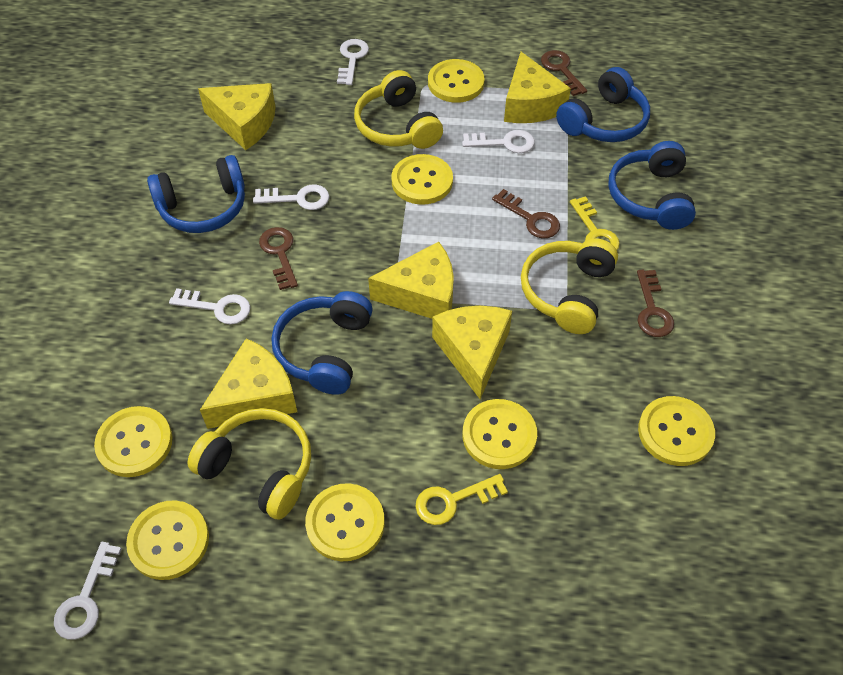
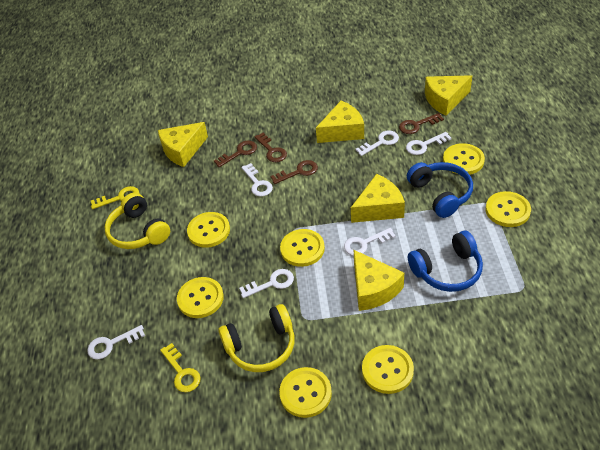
blue headphones: 4 -> 2
white key: 5 -> 6
yellow headphones: 3 -> 2

